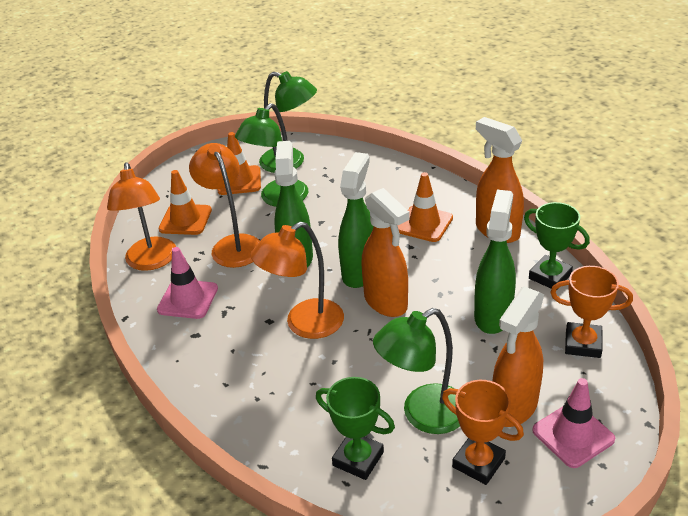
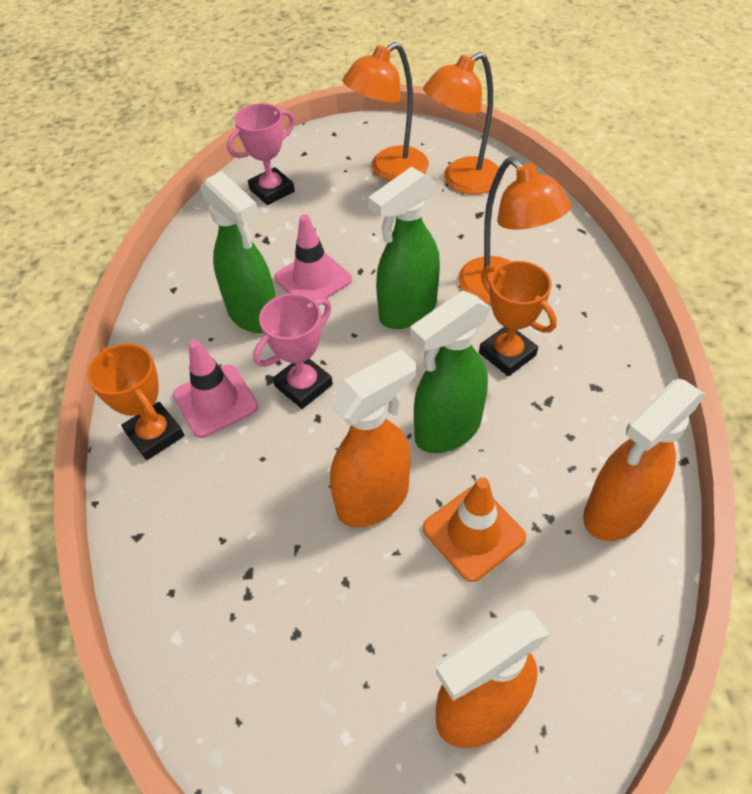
green lamp: 3 -> 0
green trophy: 2 -> 0
orange traffic cone: 3 -> 1
pink trophy: 0 -> 2

